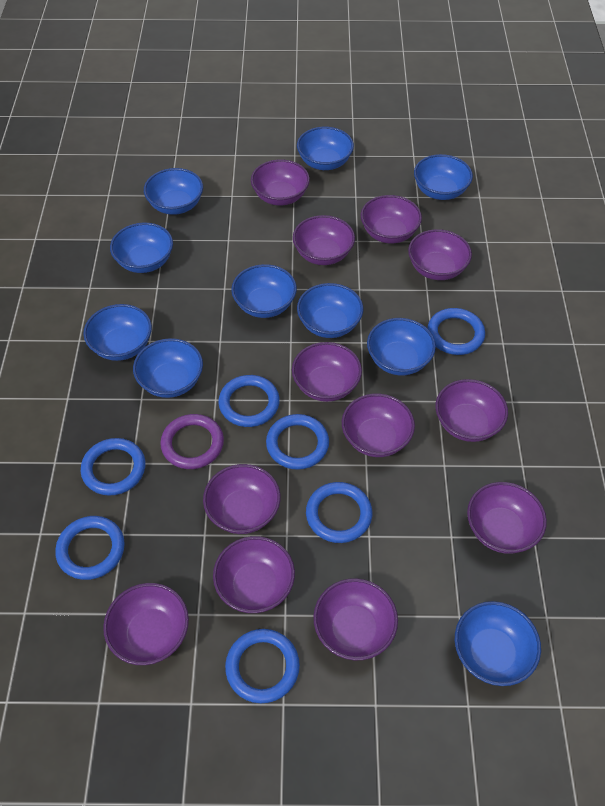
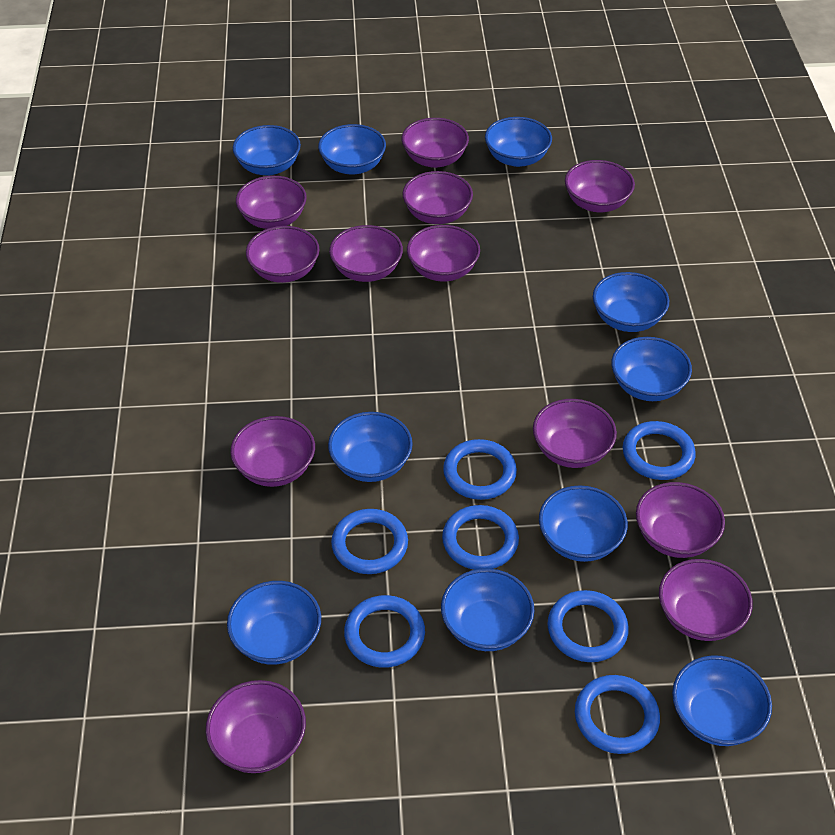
purple ring: 1 -> 0

